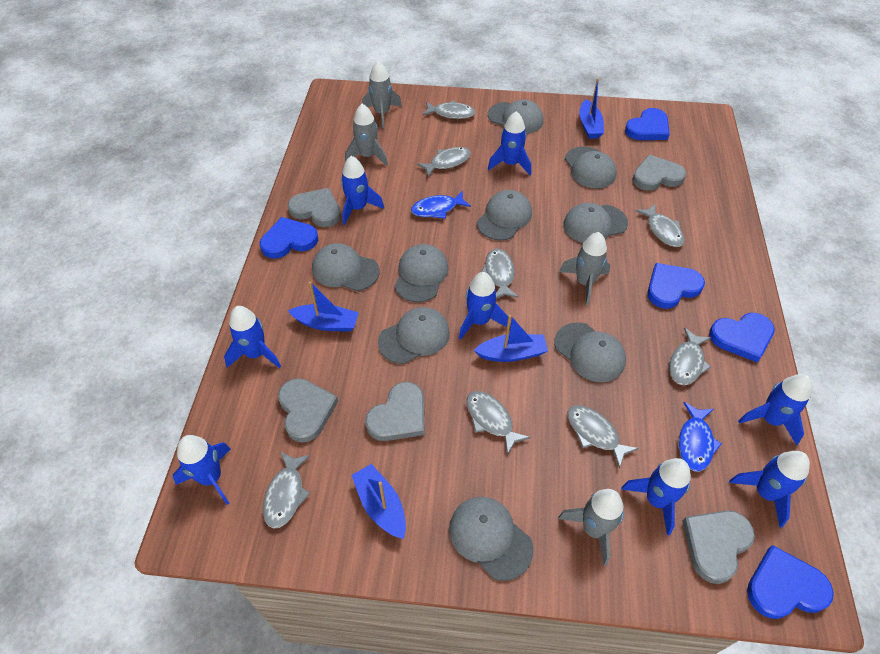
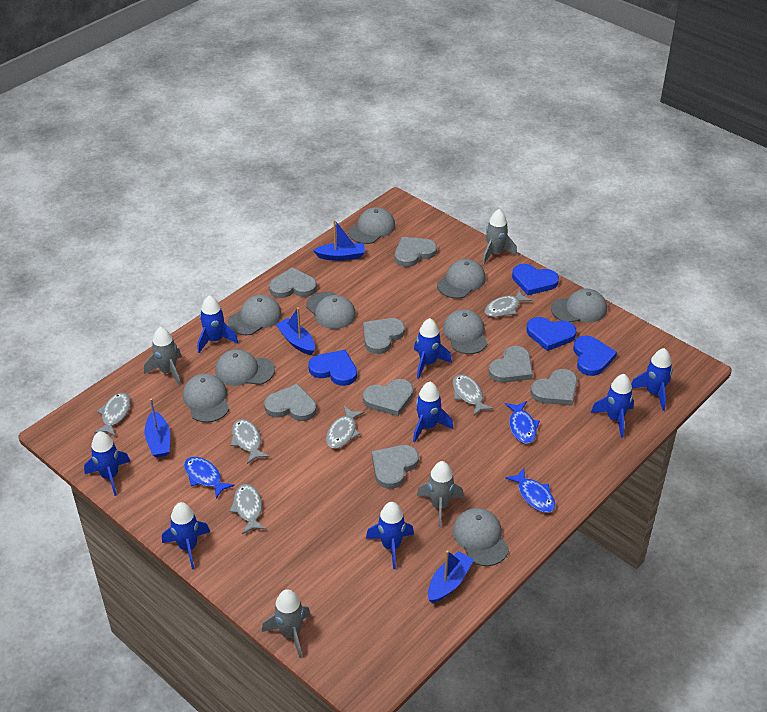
blue fish: 2 -> 3
blue heart: 5 -> 4
grey fish: 8 -> 6
grey heart: 5 -> 8

